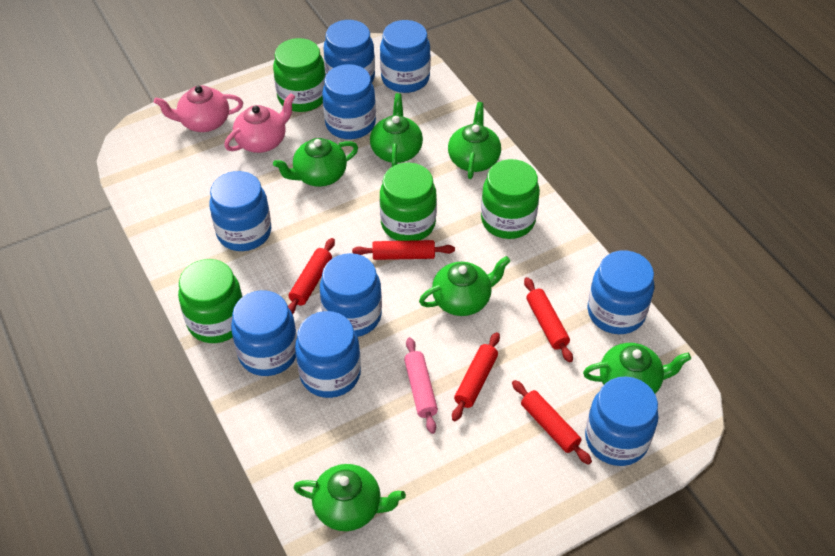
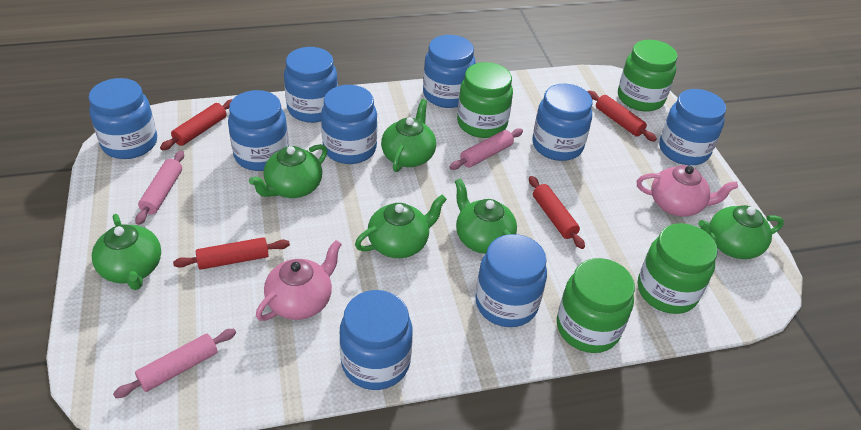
pink rolling pin: 1 -> 3
red rolling pin: 5 -> 4

